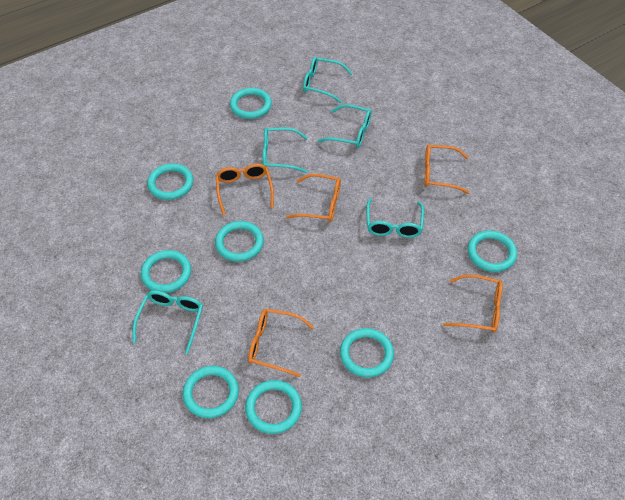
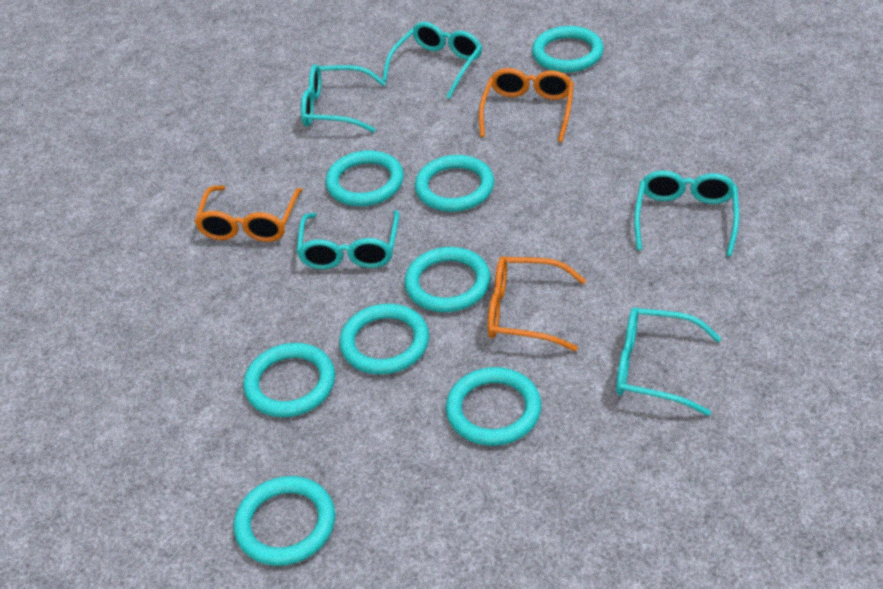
orange glasses: 5 -> 3

